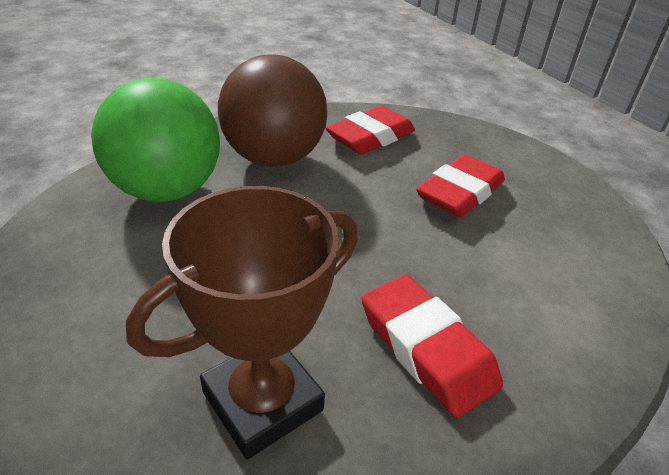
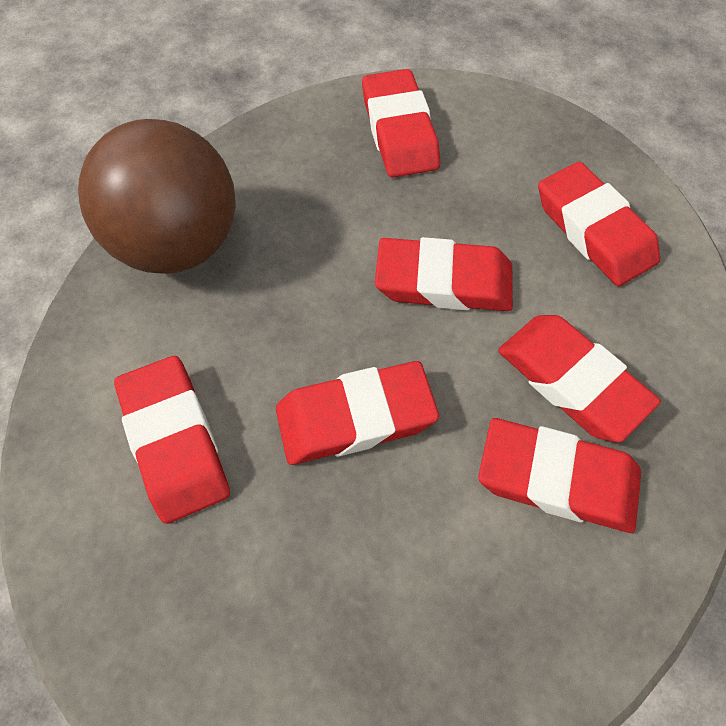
brown trophy: 1 -> 0
green ball: 1 -> 0
red eraser: 3 -> 7

